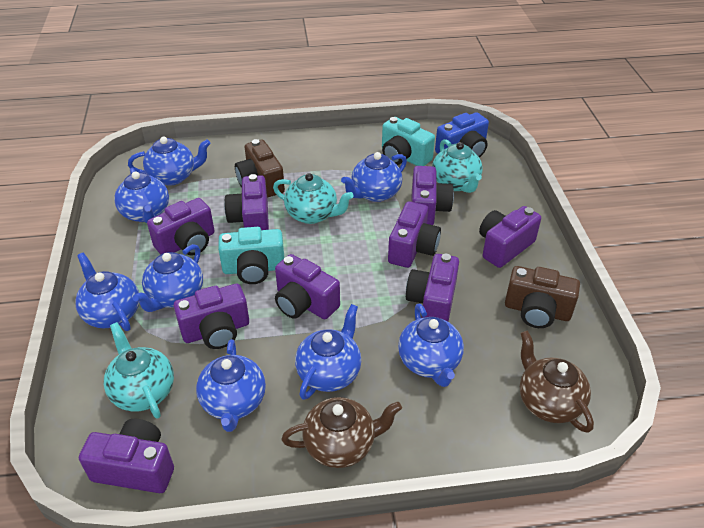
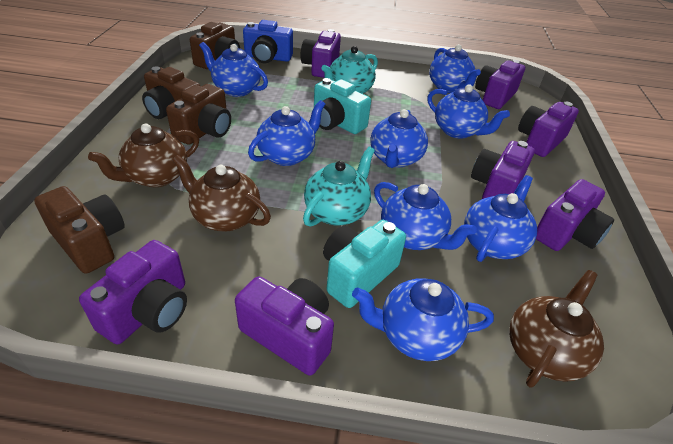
brown camera: 2 -> 4
brown teapot: 2 -> 3
purple camera: 9 -> 7
turquoise teapot: 3 -> 2

